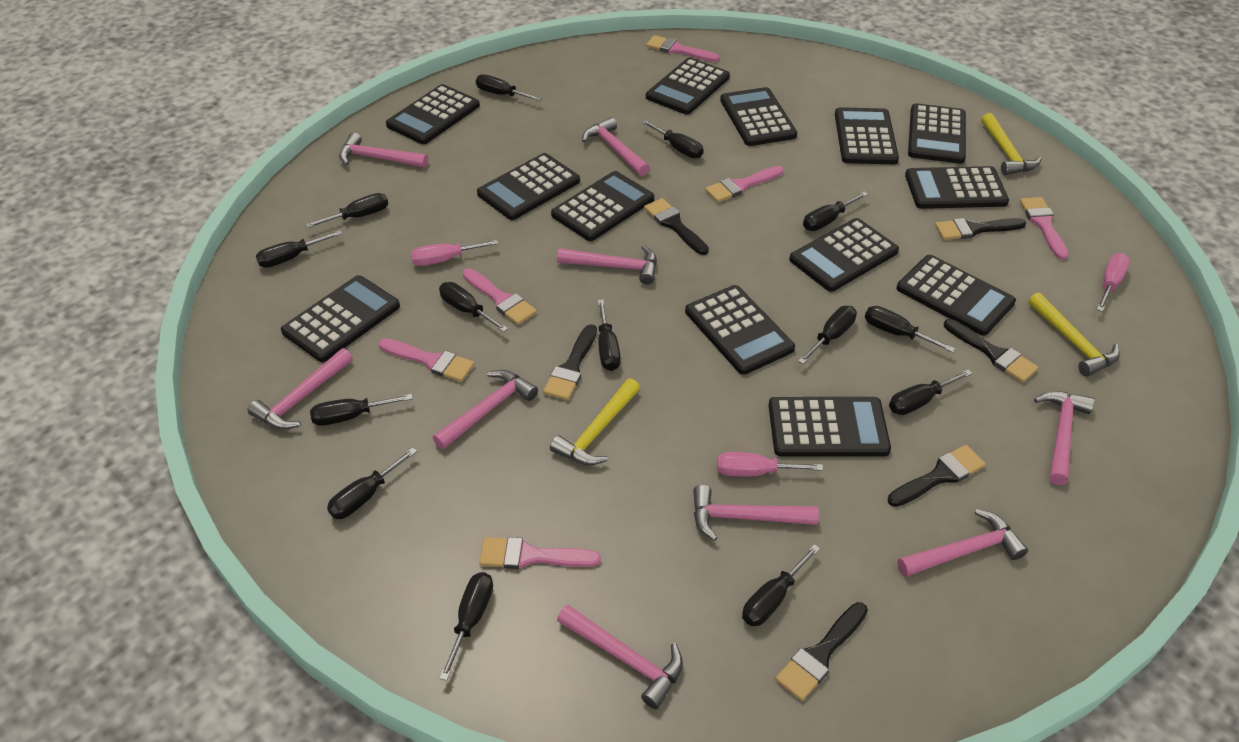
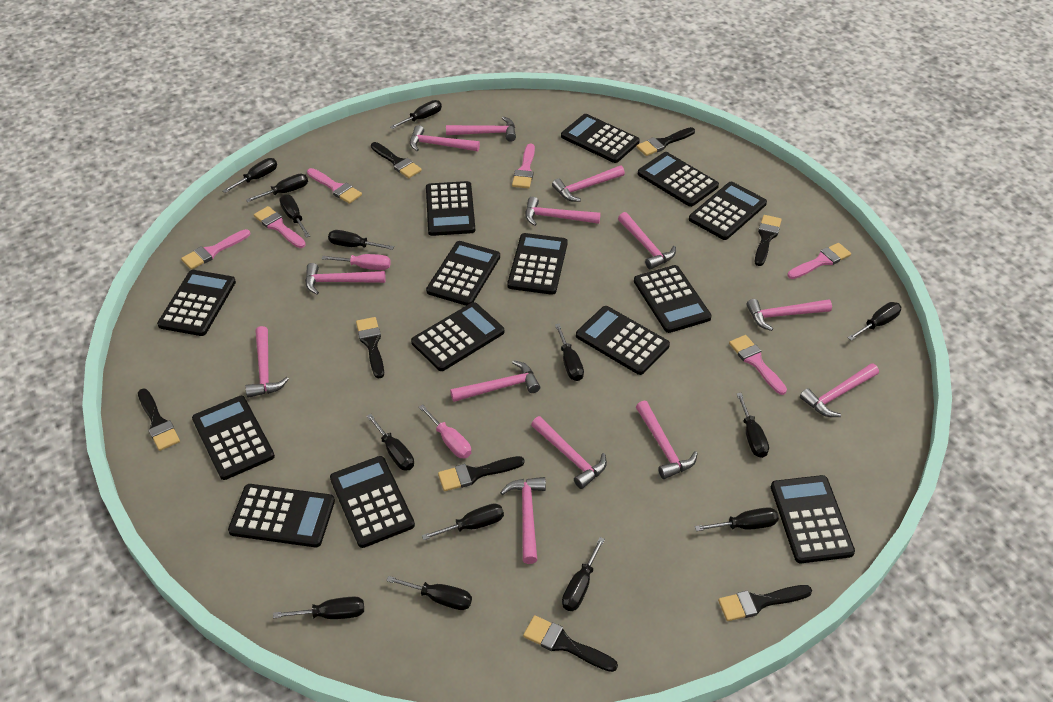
black brush: 6 -> 8
black calculator: 13 -> 14
pink hammer: 9 -> 13
pink screwdriver: 3 -> 2
yellow hammer: 3 -> 0

